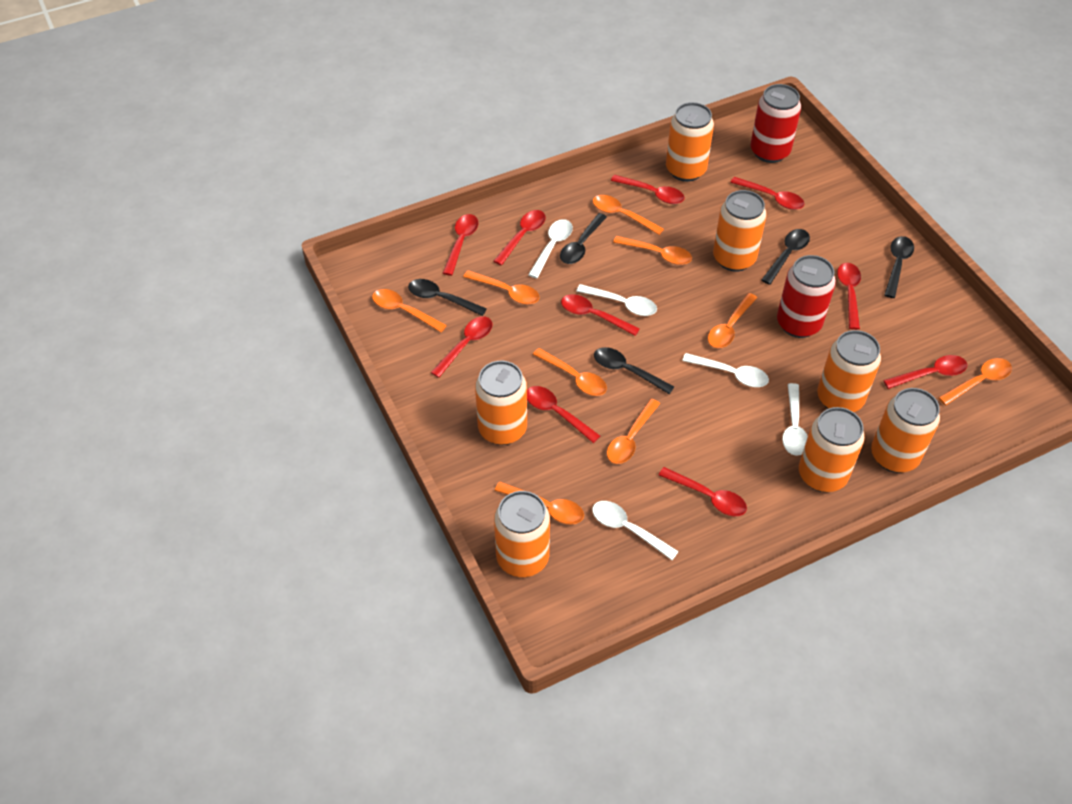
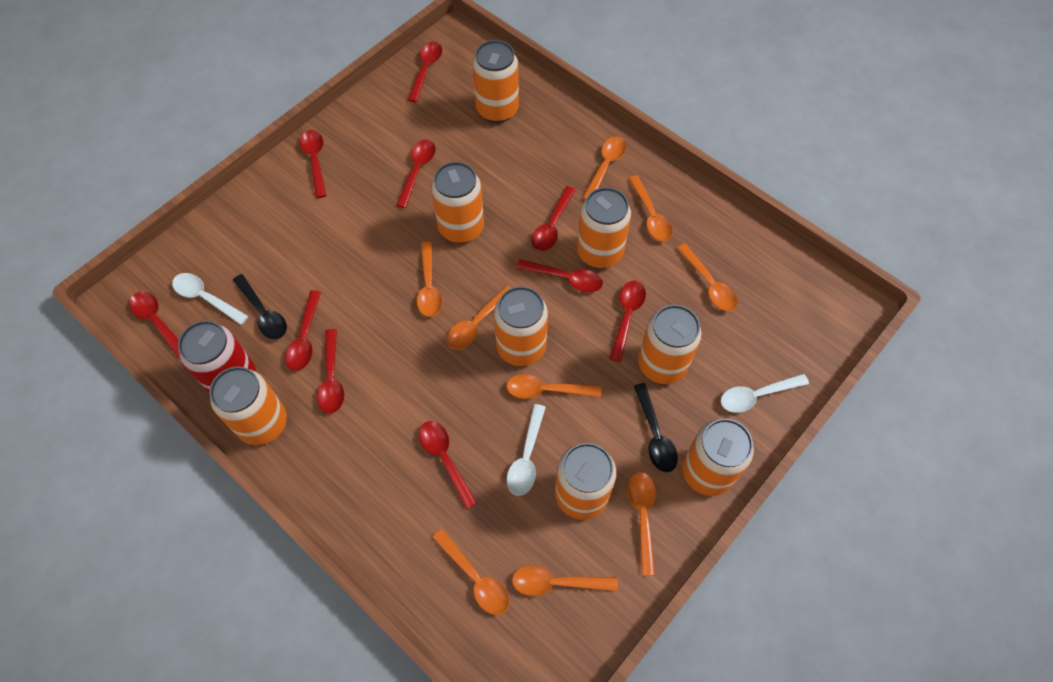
black spoon: 5 -> 2
orange can: 7 -> 8
red can: 2 -> 1
white spoon: 5 -> 3

